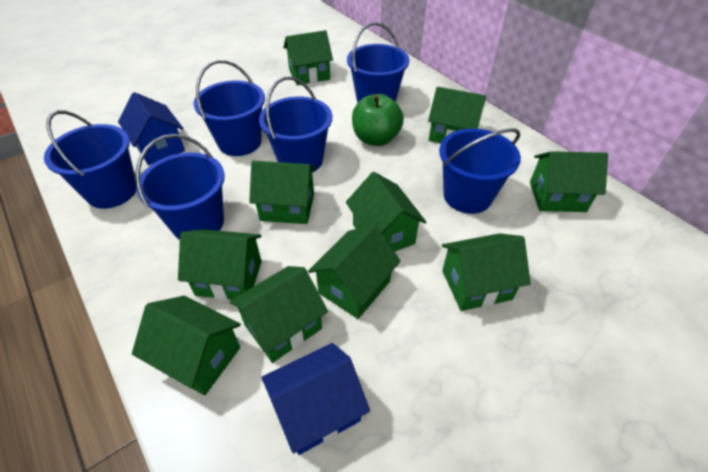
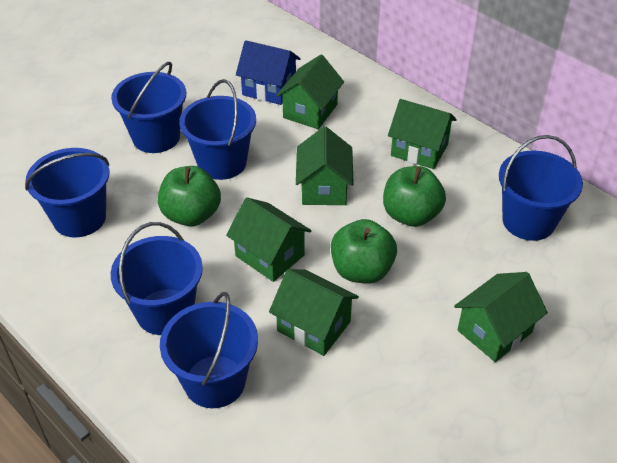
blue house: 2 -> 1
green apple: 1 -> 3
green house: 10 -> 6

